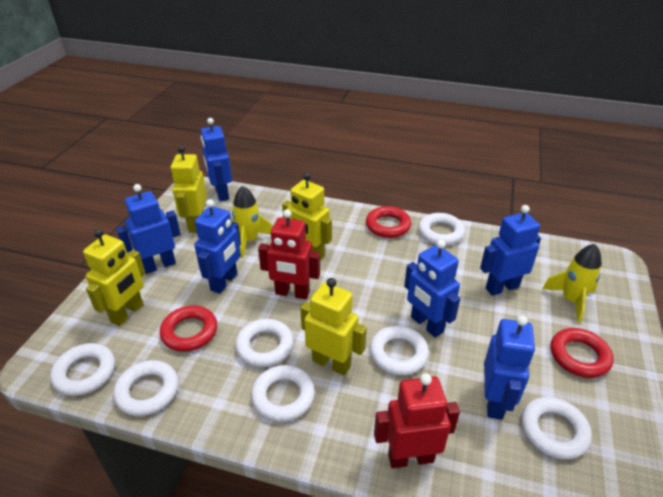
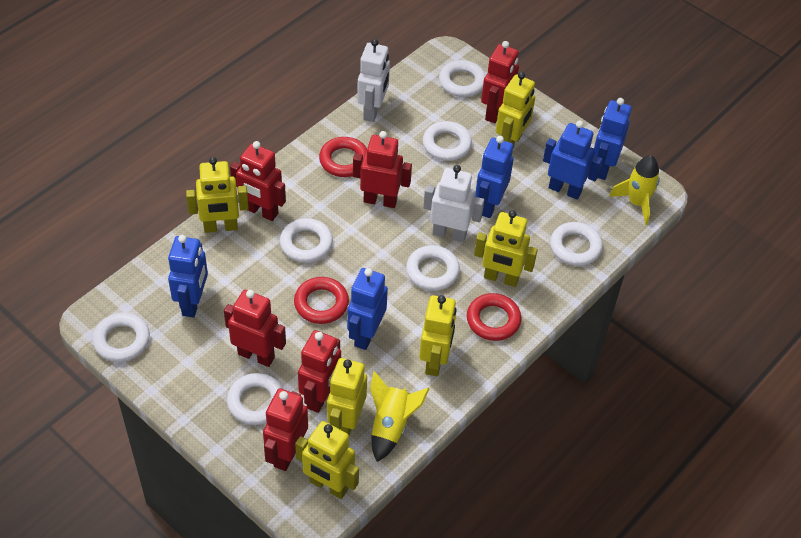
blue robot: 6 -> 5
red robot: 2 -> 6
white robot: 0 -> 2
yellow robot: 4 -> 6

